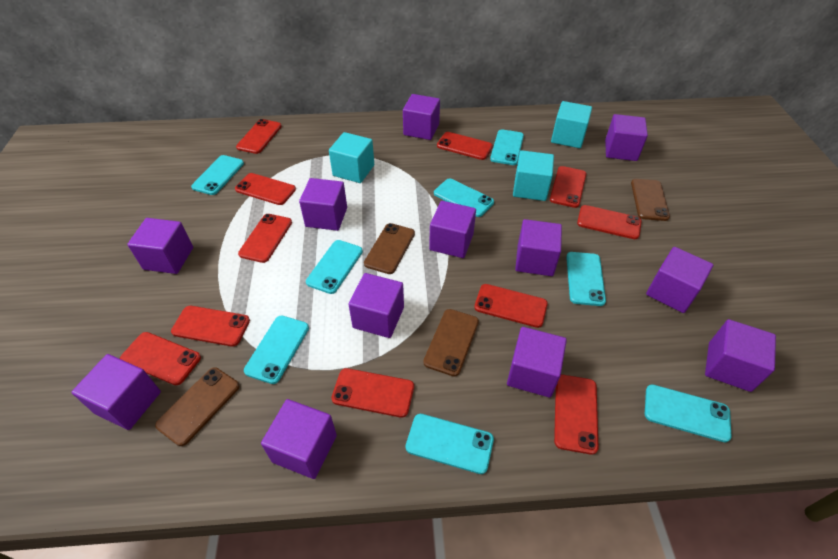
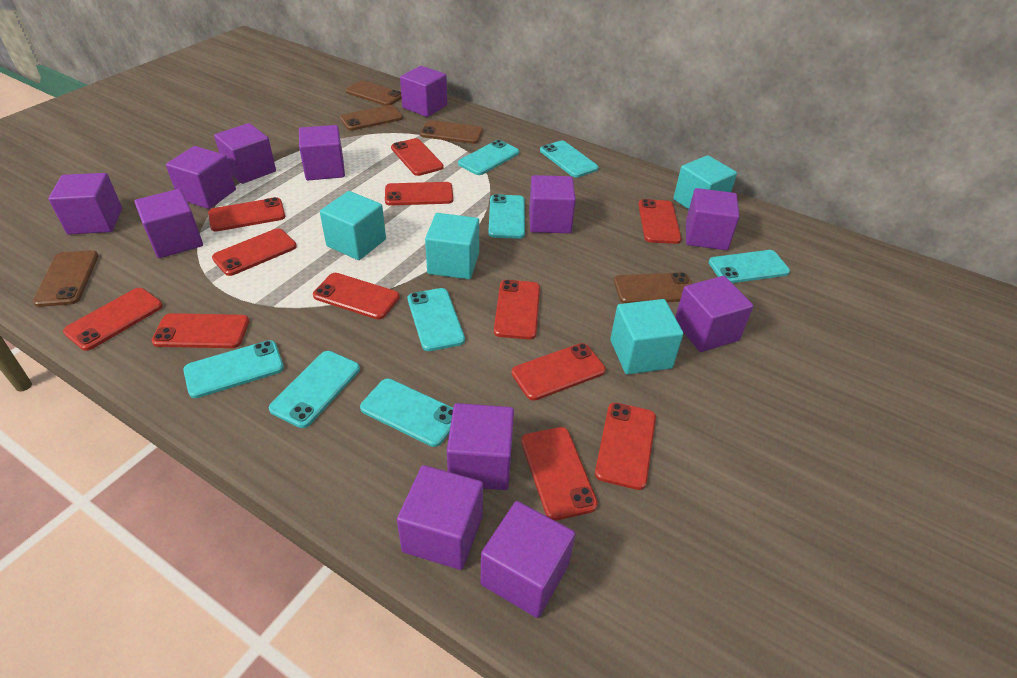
brown phone: 4 -> 5
red phone: 11 -> 12
turquoise cube: 3 -> 4

